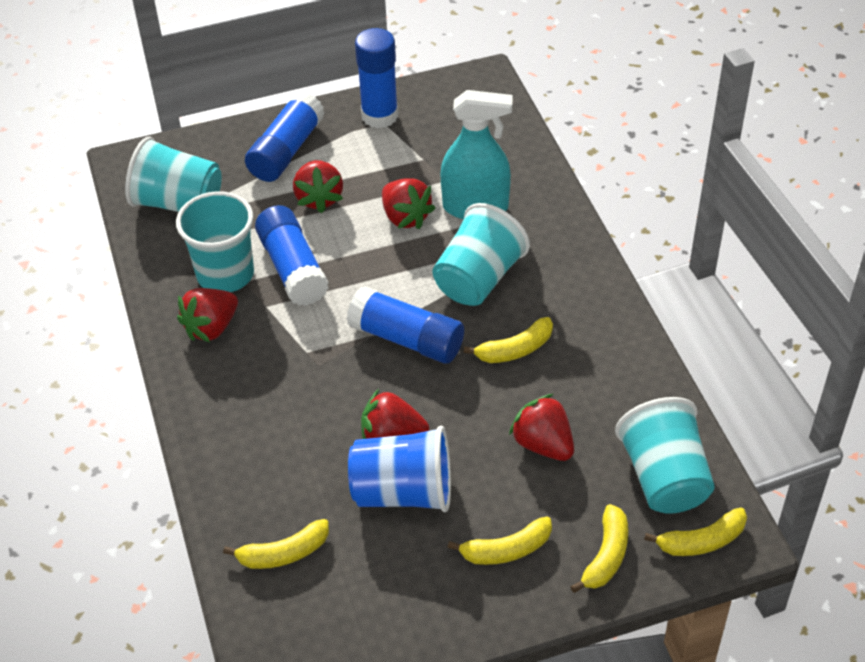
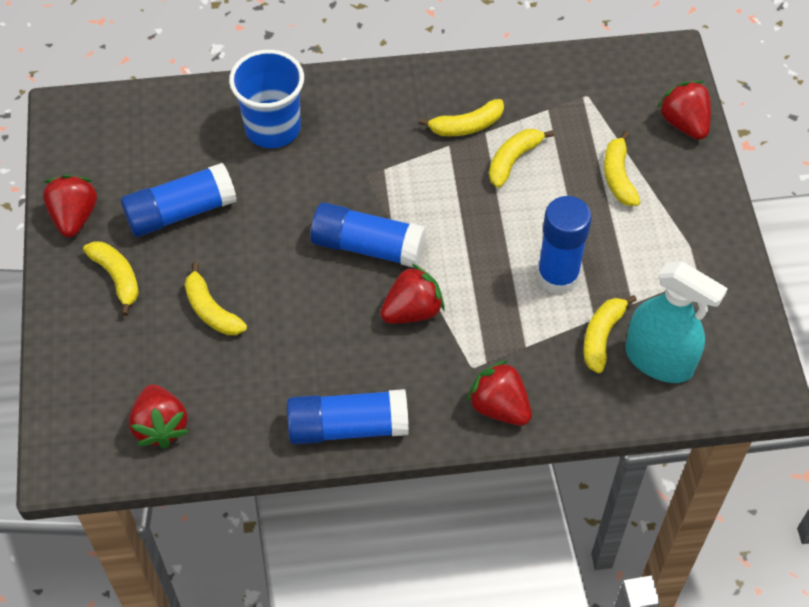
turquoise cup: 4 -> 0
yellow banana: 5 -> 6

